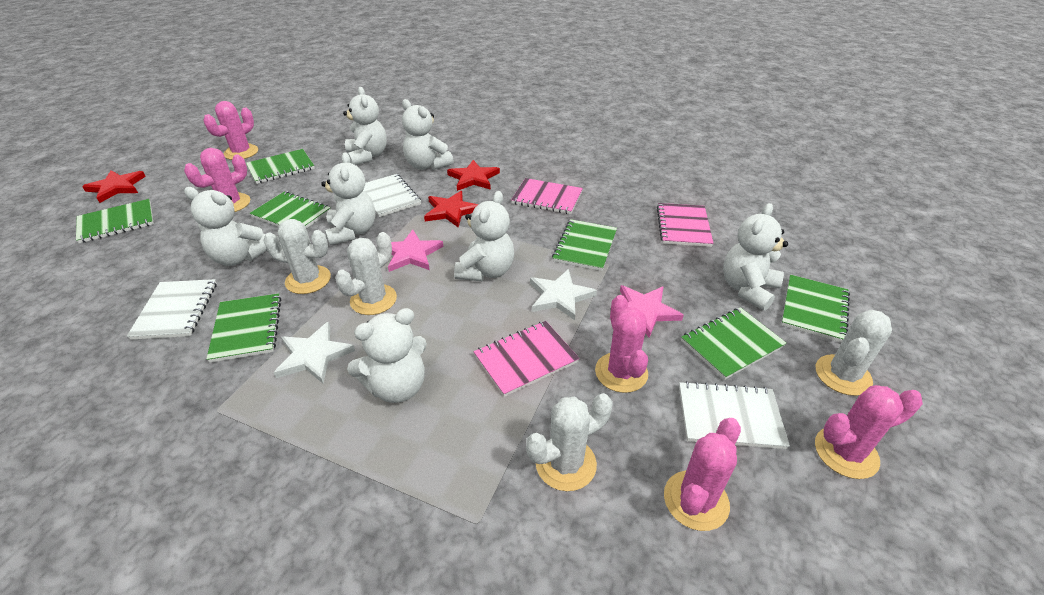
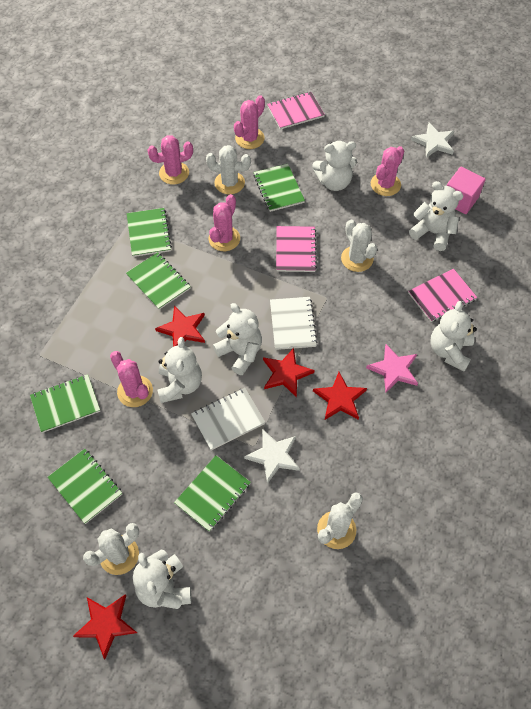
green notebook: 7 -> 6
pink cube: 0 -> 1
pink star: 2 -> 1
red star: 3 -> 4
white notebook: 3 -> 2
white teddy bear: 7 -> 6

